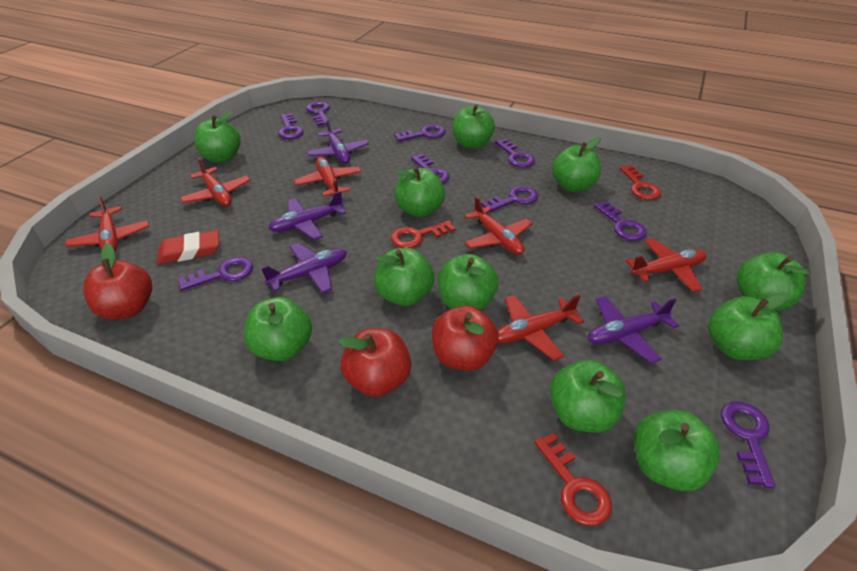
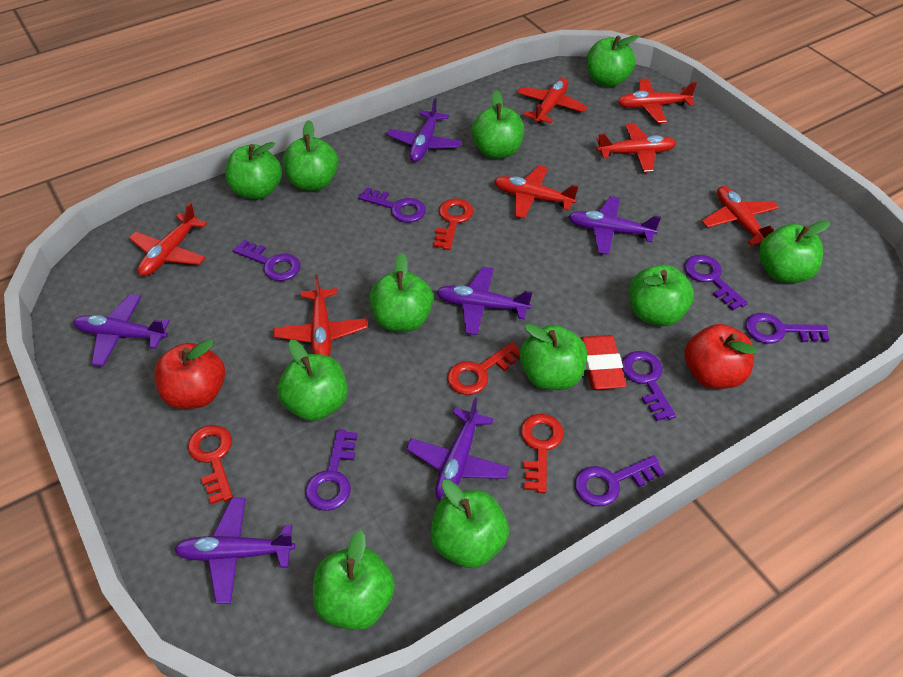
purple key: 9 -> 7
purple plane: 4 -> 6
red apple: 3 -> 2
red key: 3 -> 4
red plane: 6 -> 7

